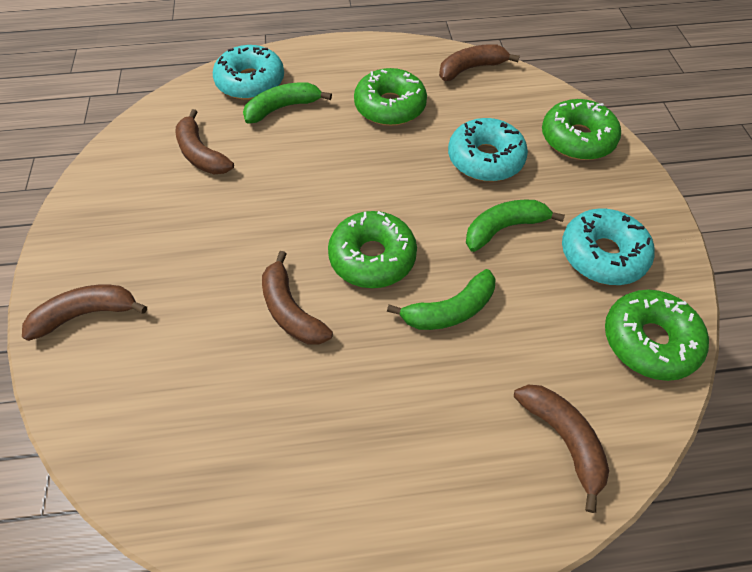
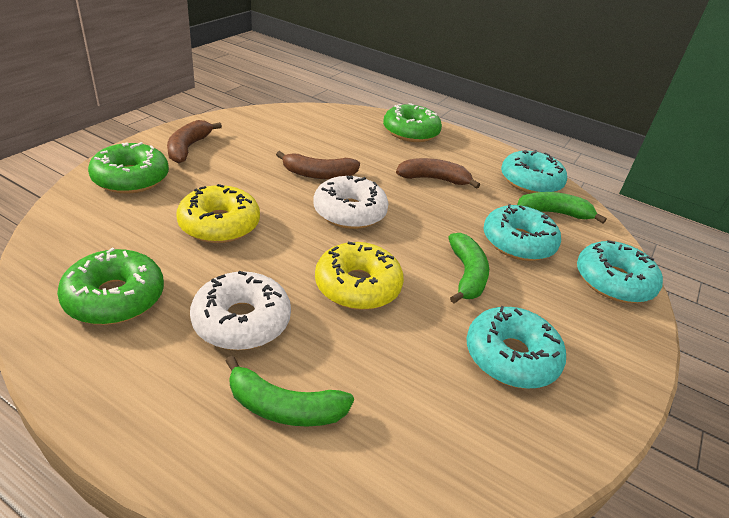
brown banana: 5 -> 3
green donut: 4 -> 3
turquoise donut: 3 -> 4
white donut: 0 -> 2
yellow donut: 0 -> 2

